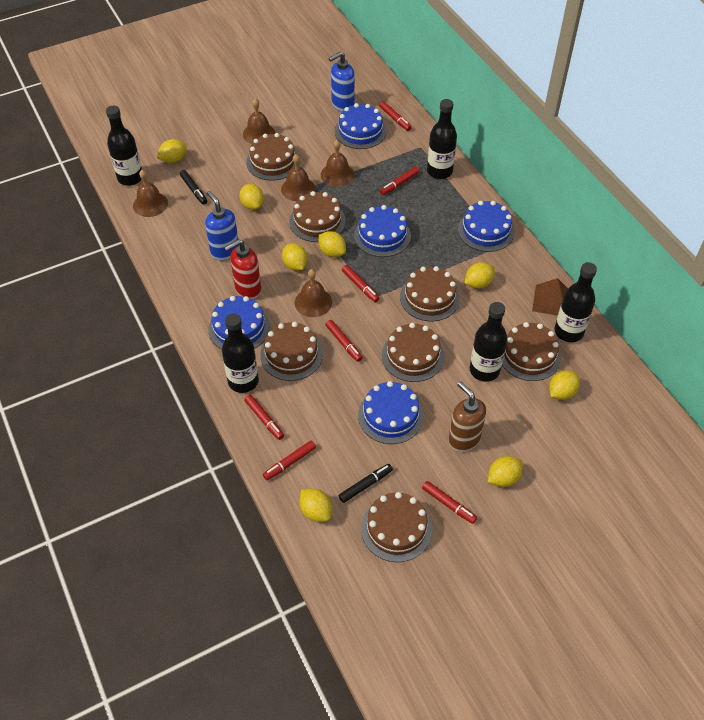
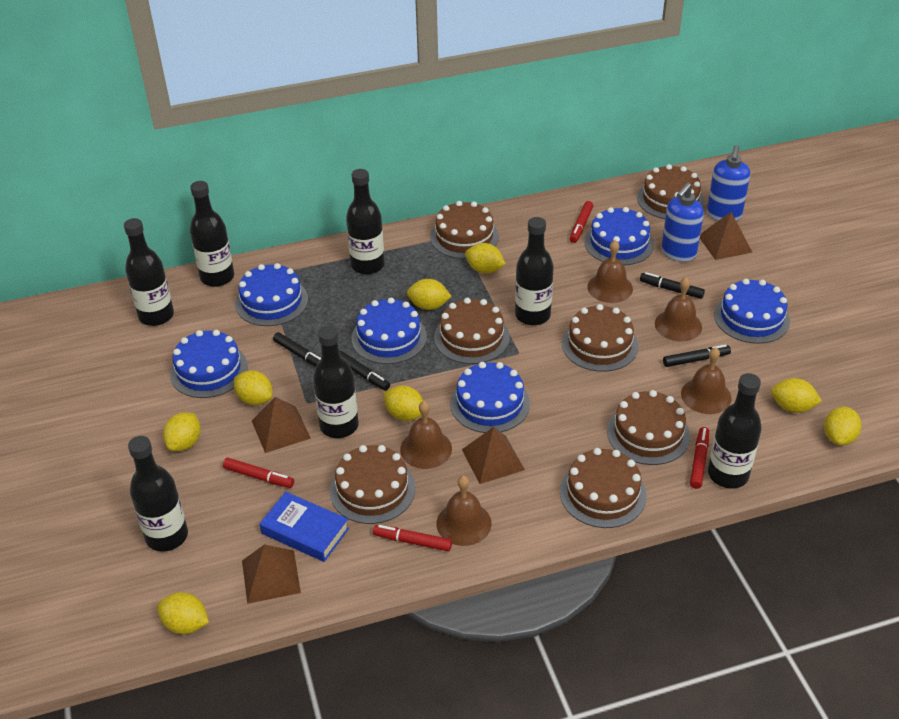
black bottle: 5 -> 7
black marker: 2 -> 4
blue book: 0 -> 1
blue cake: 5 -> 6
brown pyramid: 1 -> 4
brown soap dispenser: 1 -> 0
red marker: 7 -> 4
red soap dispenser: 1 -> 0

